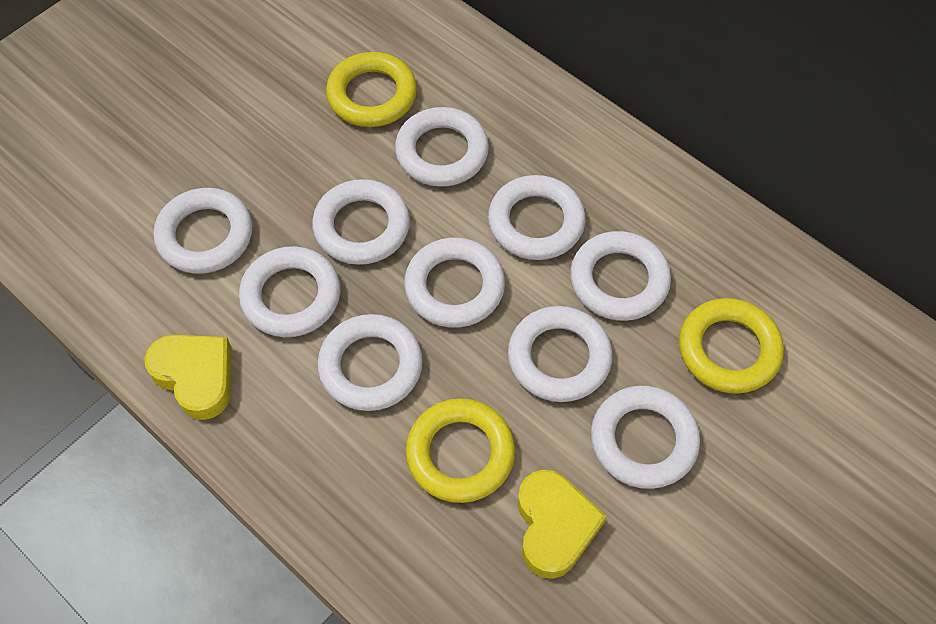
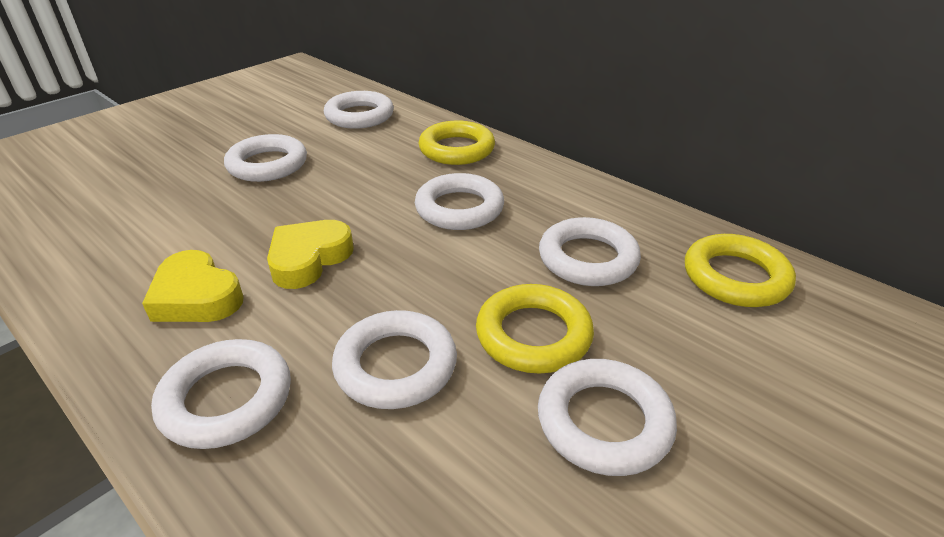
white ring: 10 -> 7

